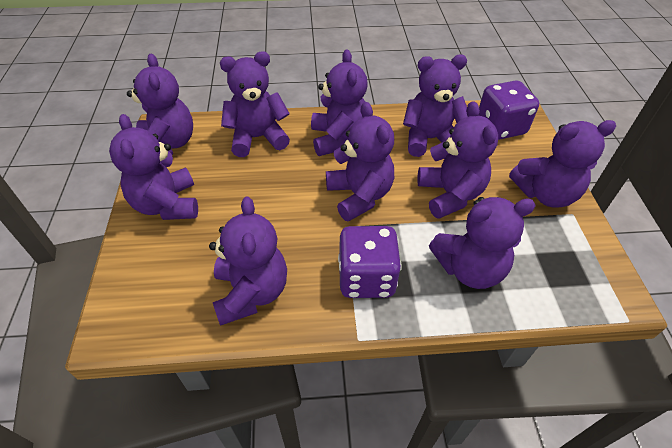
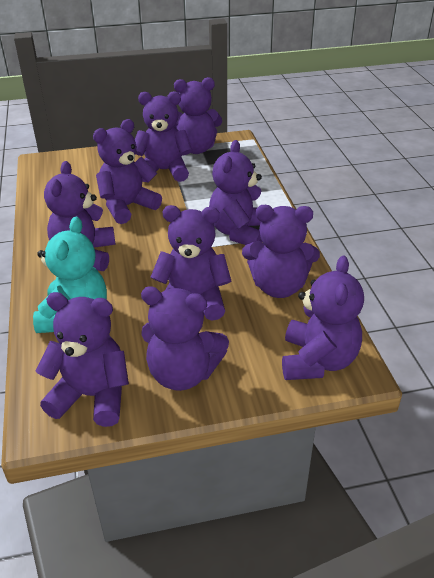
purple dice: 2 -> 0
turquoise teddy bear: 0 -> 1

